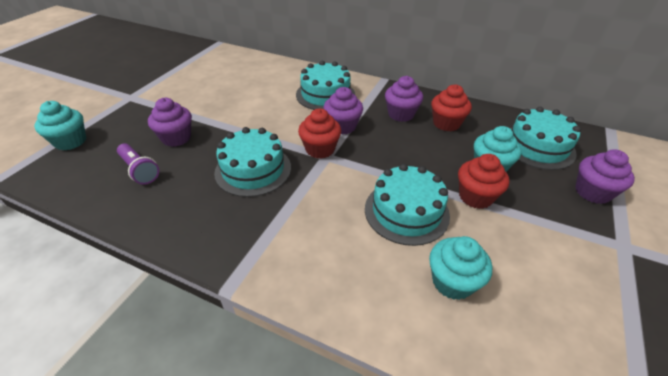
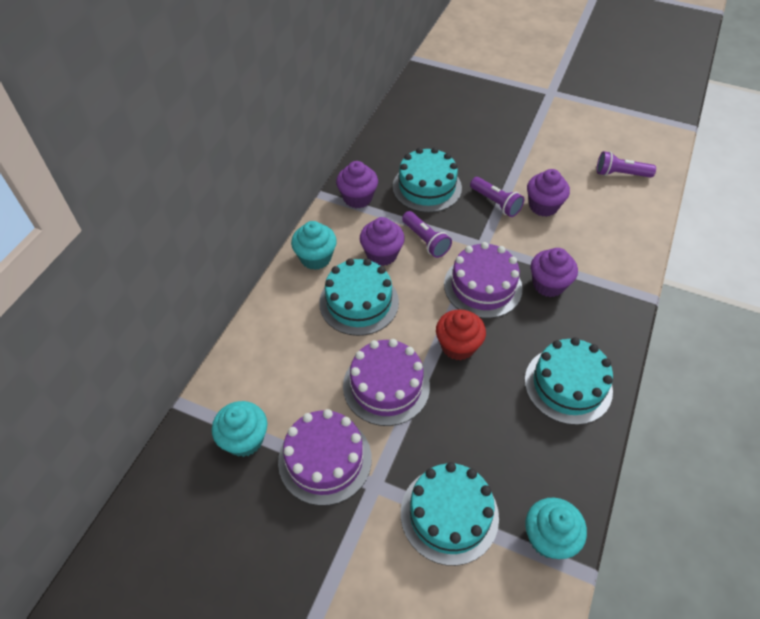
purple cake: 0 -> 3
purple flashlight: 1 -> 3
red cupcake: 3 -> 1

